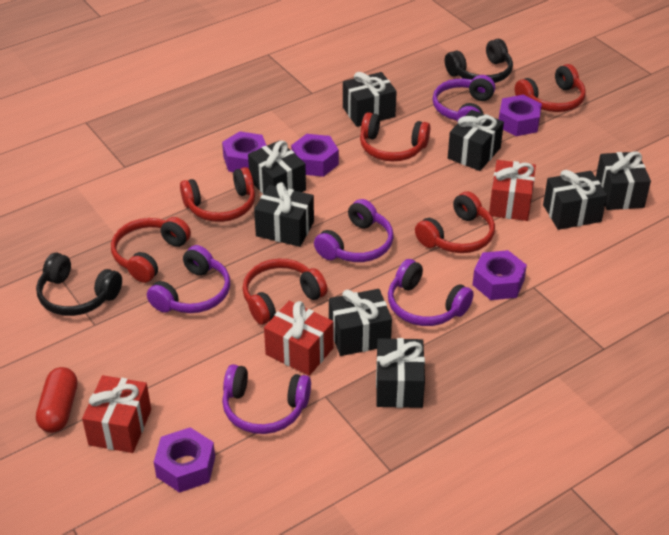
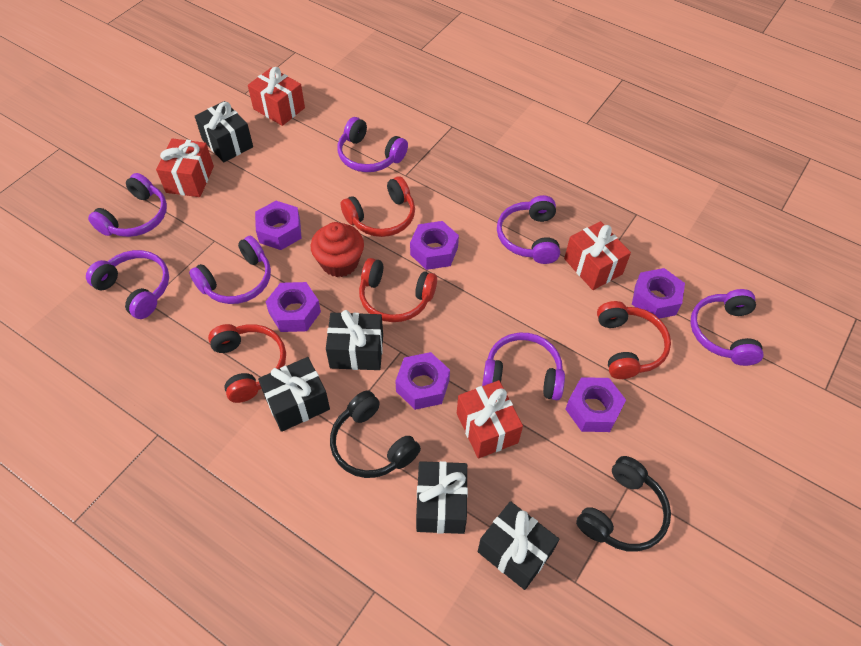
black gift: 8 -> 5
purple headphones: 5 -> 7
purple nut: 5 -> 6
red capsule: 1 -> 0
red cupcake: 0 -> 1
red gift: 3 -> 4
red headphones: 6 -> 4

